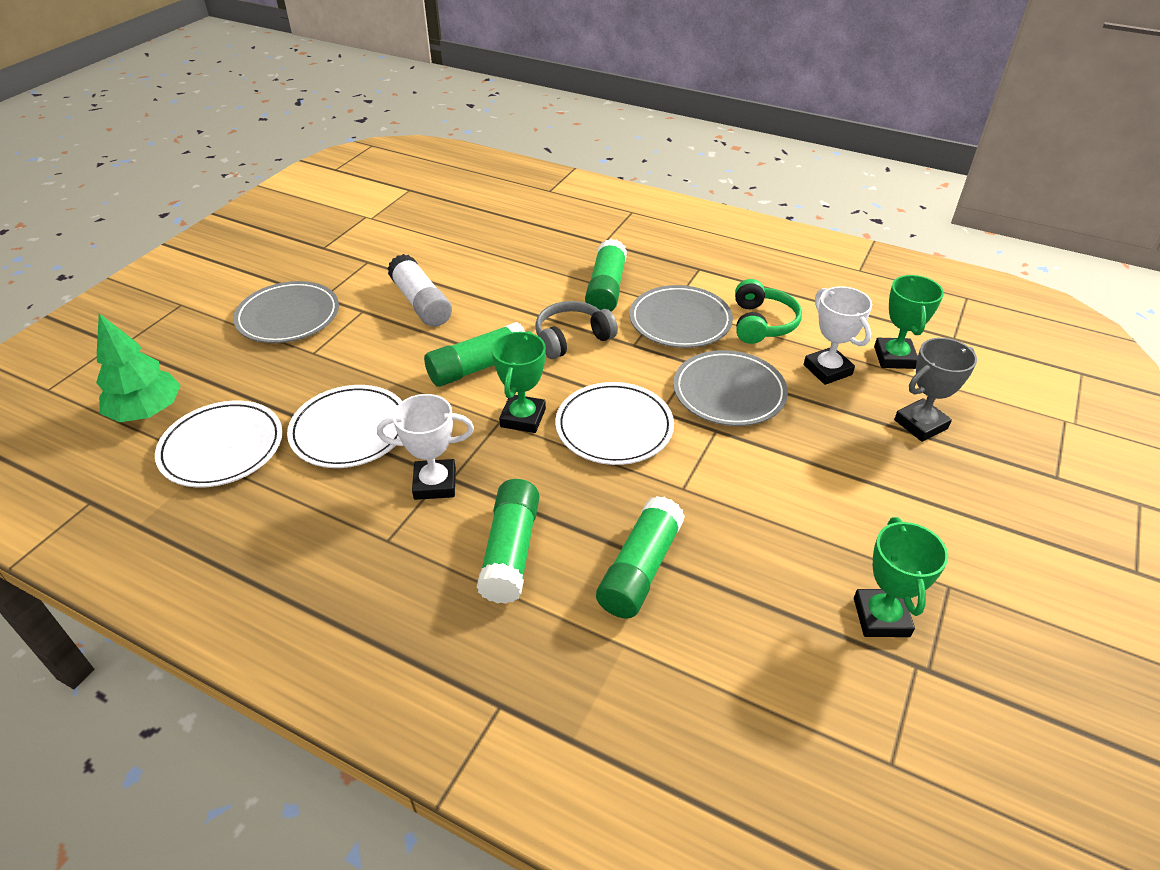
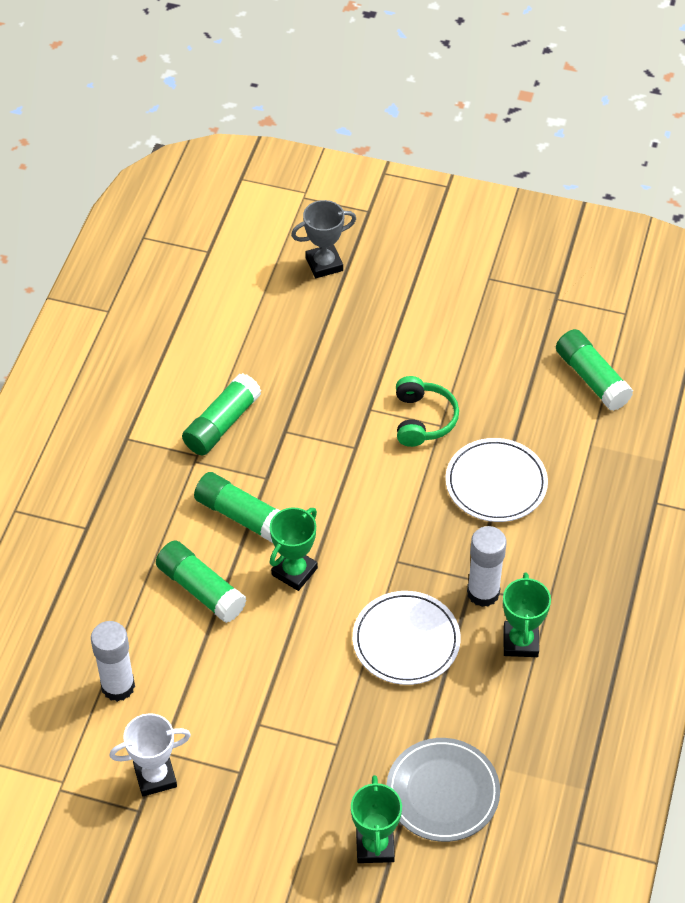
green tree: 1 -> 0
grey headphones: 1 -> 0
grey plate: 3 -> 1
white glue stick: 1 -> 2
white plate: 3 -> 2
white trophy: 2 -> 1

